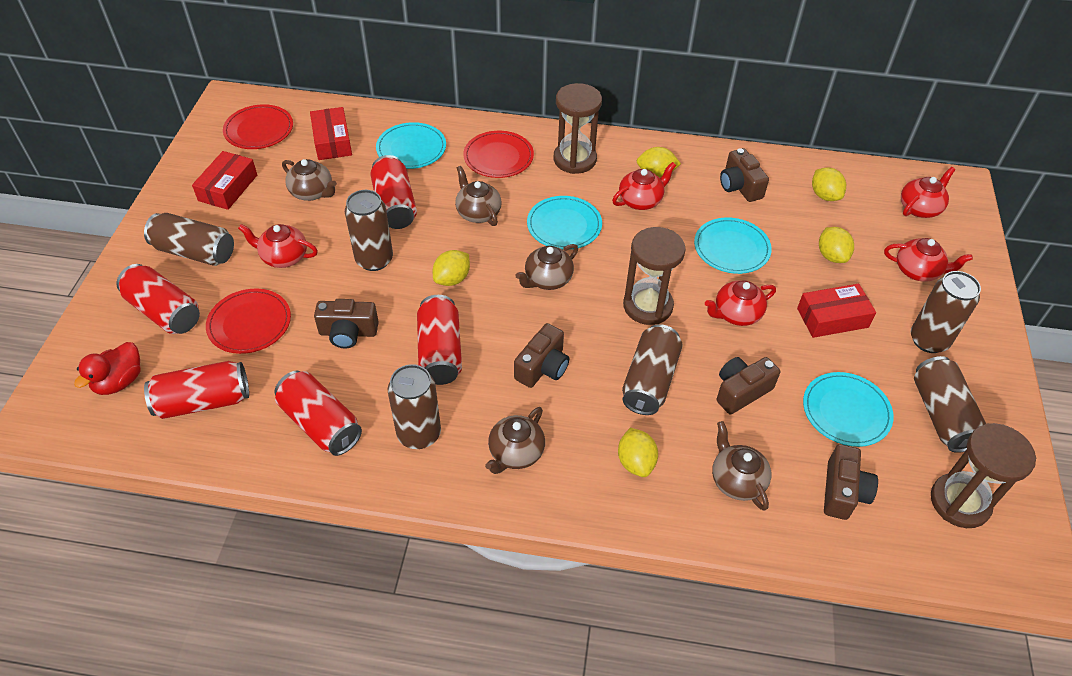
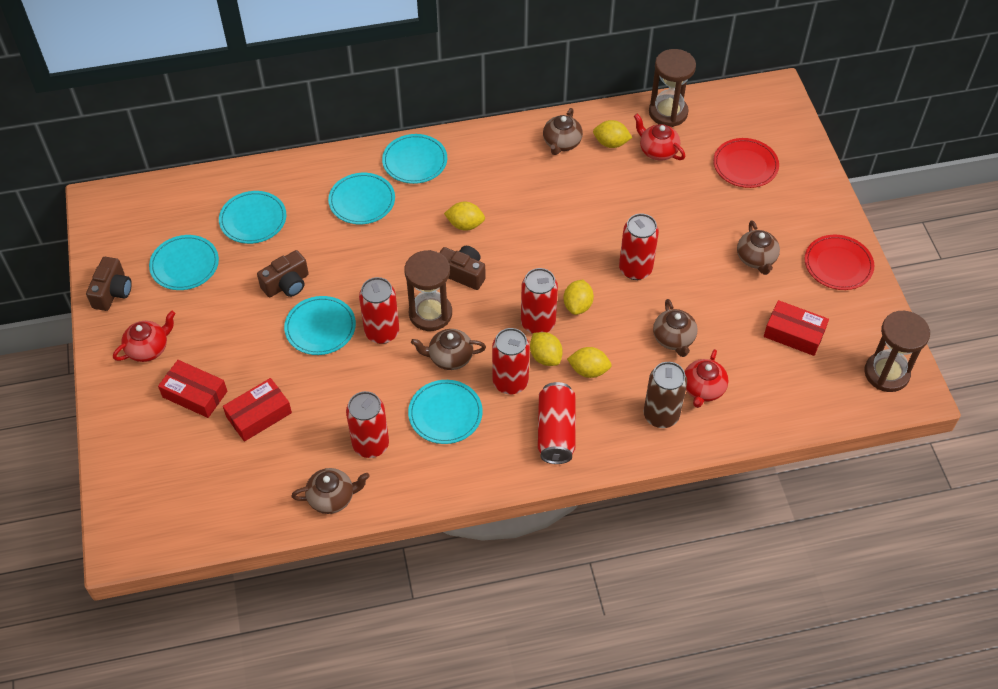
brown camera: 5 -> 3
brown can: 6 -> 1
red can: 5 -> 6
red duck: 1 -> 0
red plate: 3 -> 2
red teapot: 5 -> 3
turquoise plate: 4 -> 6

